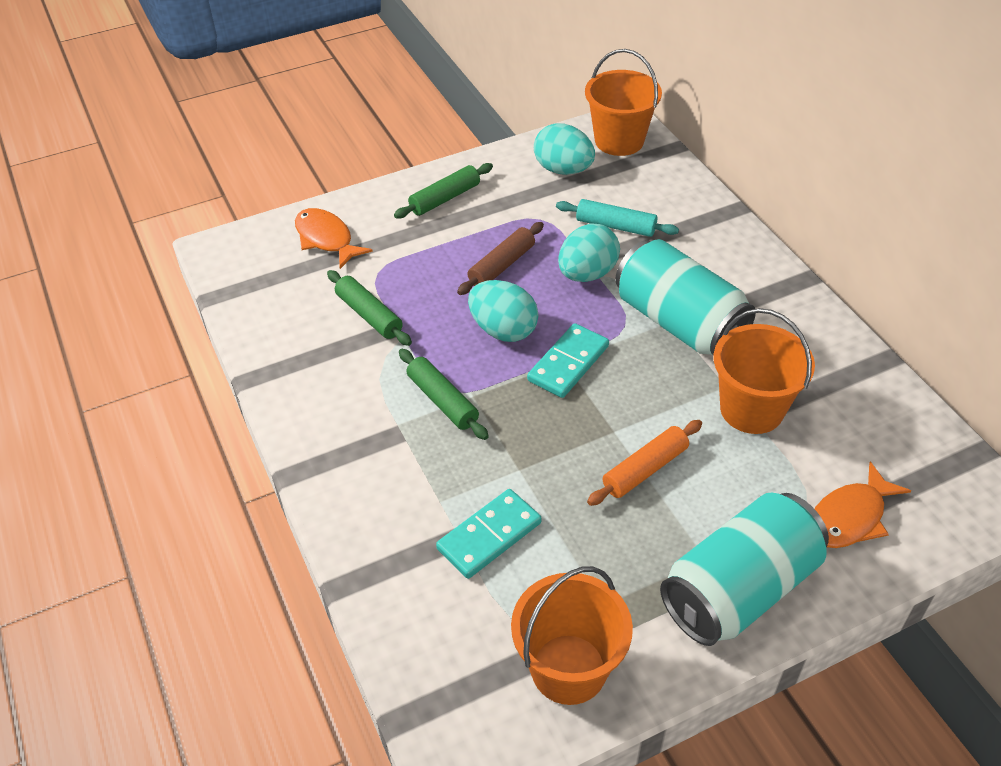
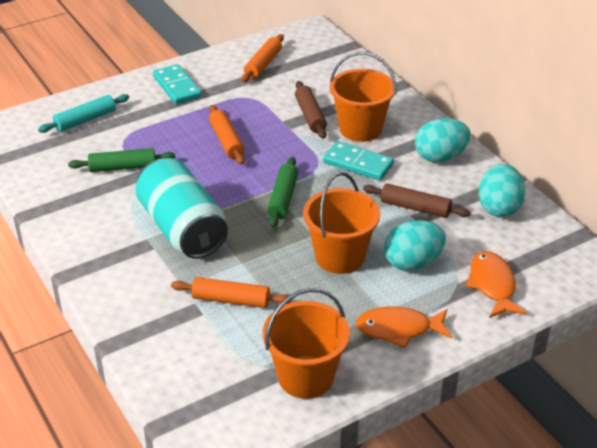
brown rolling pin: 1 -> 2
green rolling pin: 3 -> 2
orange rolling pin: 1 -> 3
turquoise can: 2 -> 1

